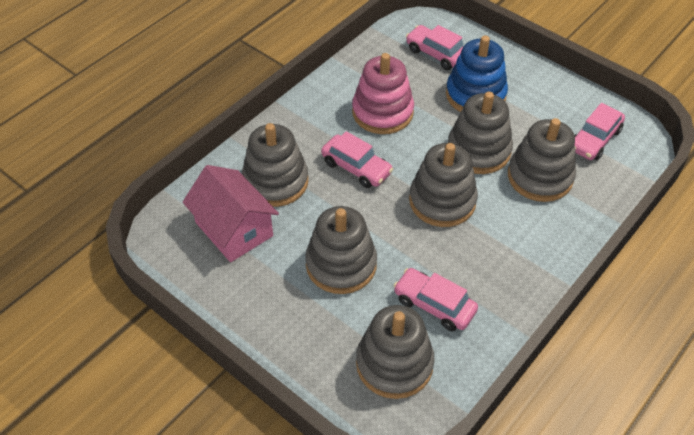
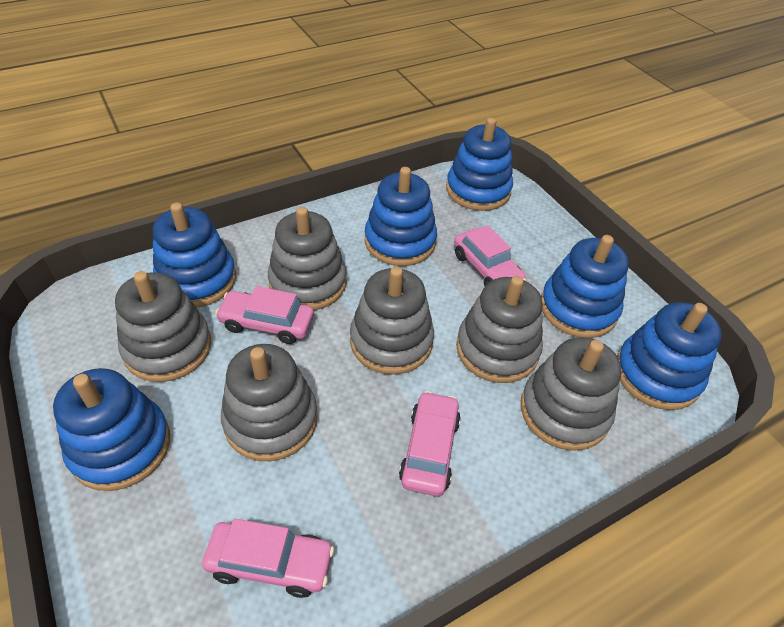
blue stacking toy: 1 -> 6
pink house: 1 -> 0
pink stacking toy: 1 -> 0

